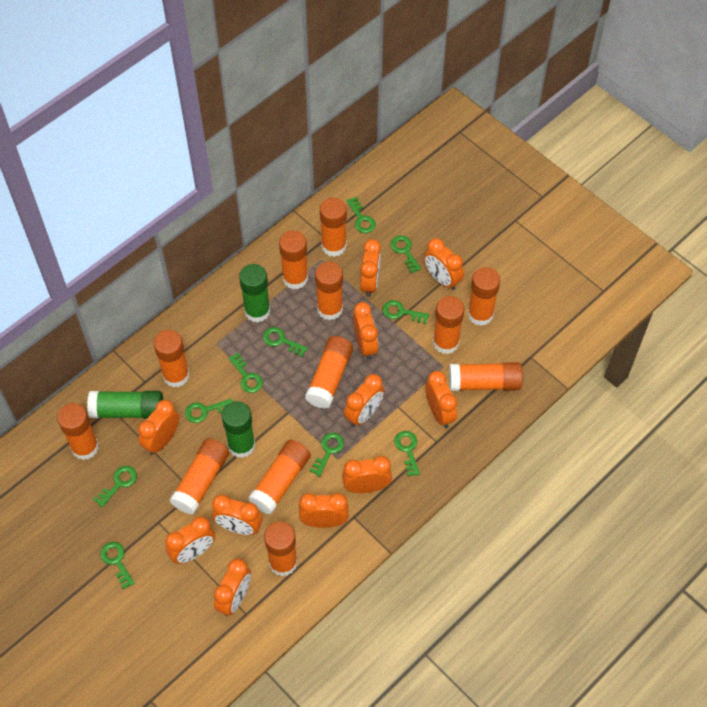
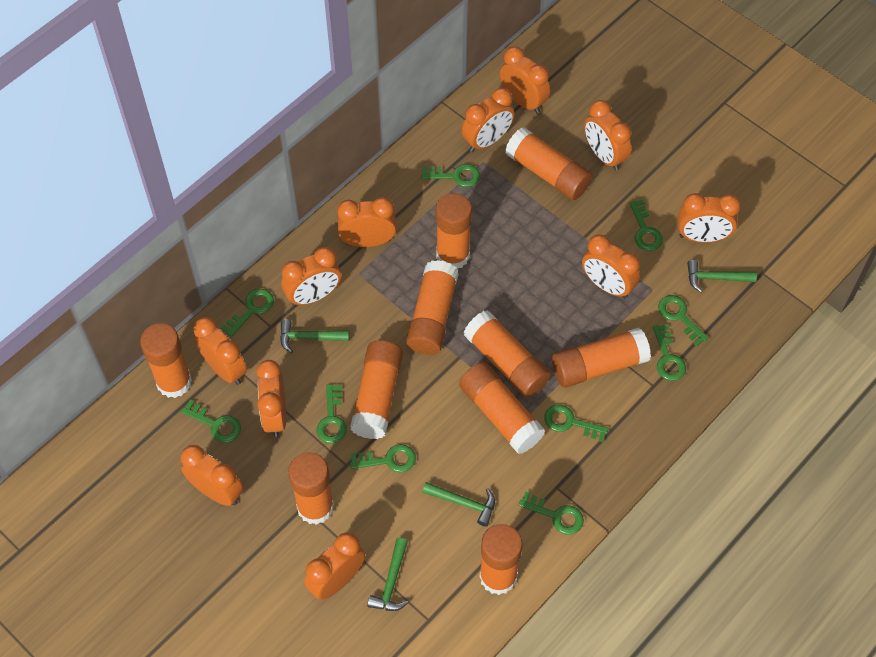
green glue stick: 3 -> 0
green hammer: 0 -> 4
orange glue stick: 12 -> 10

